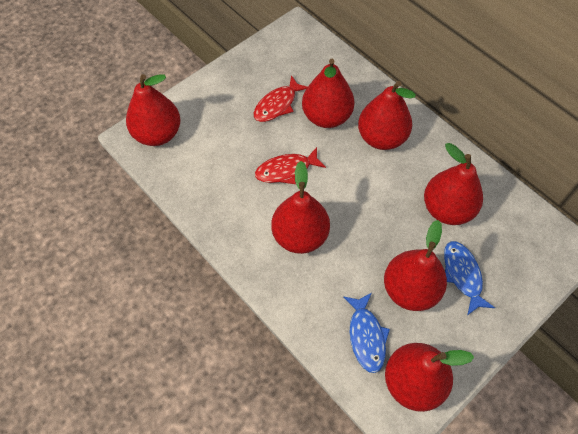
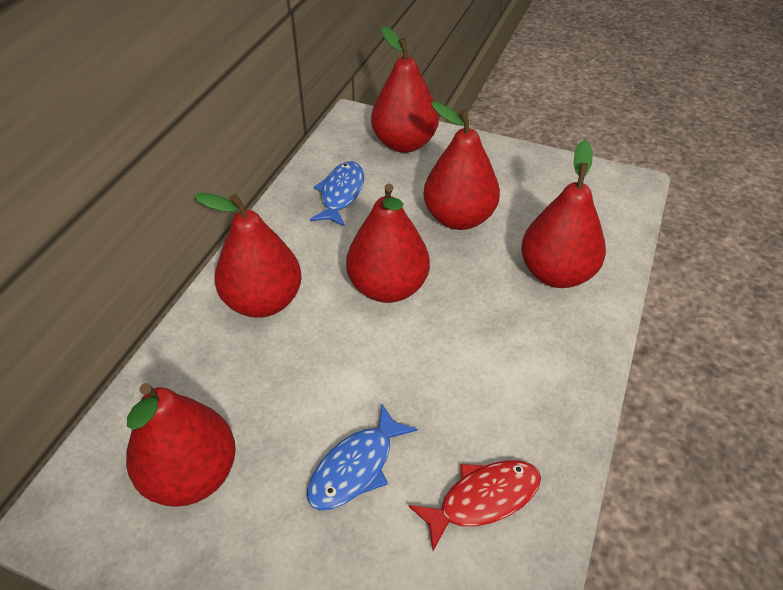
red fish: 2 -> 1
red pear: 7 -> 6

